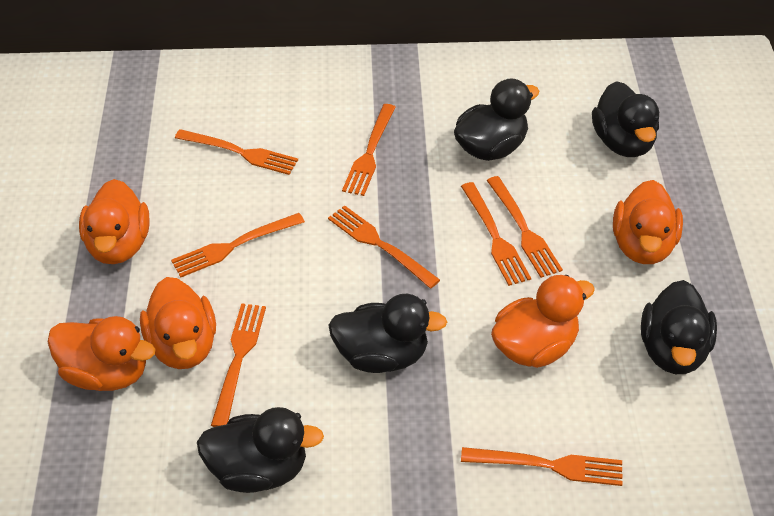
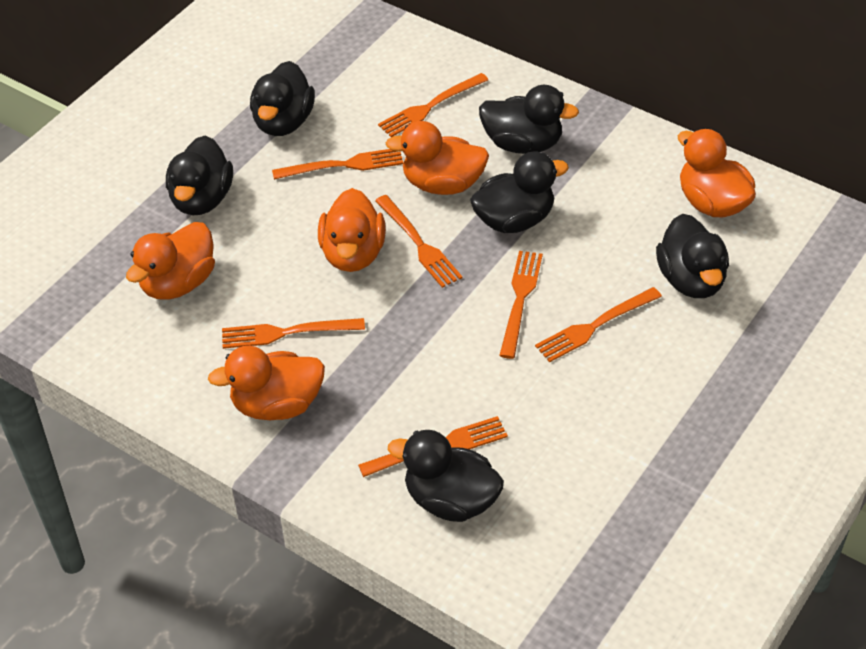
black duck: 5 -> 6
orange fork: 8 -> 7

